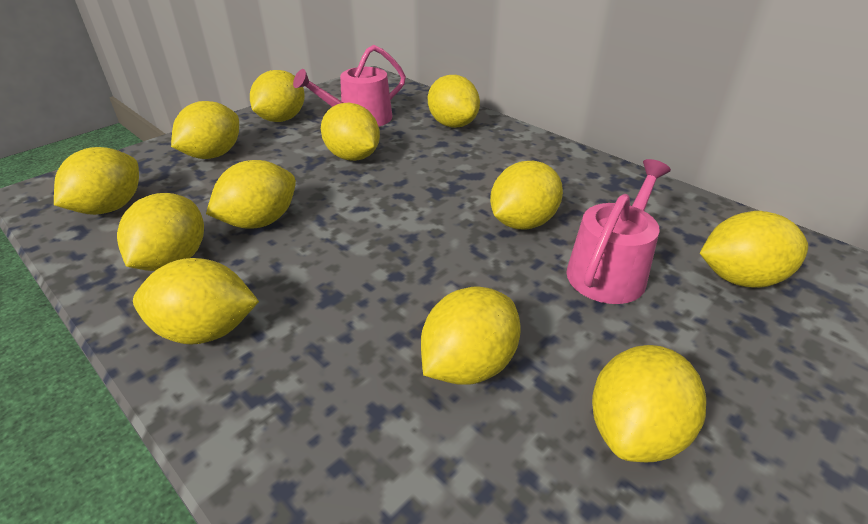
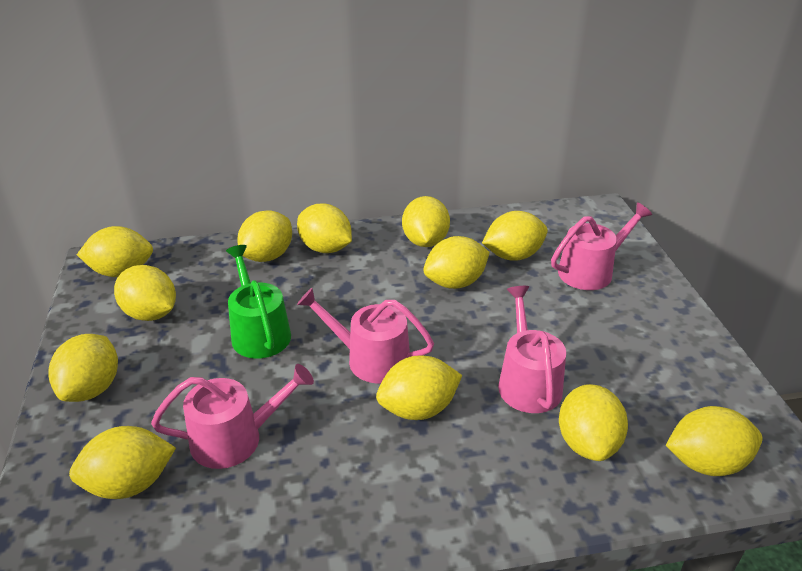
green watering can: 0 -> 1
pink watering can: 2 -> 4

